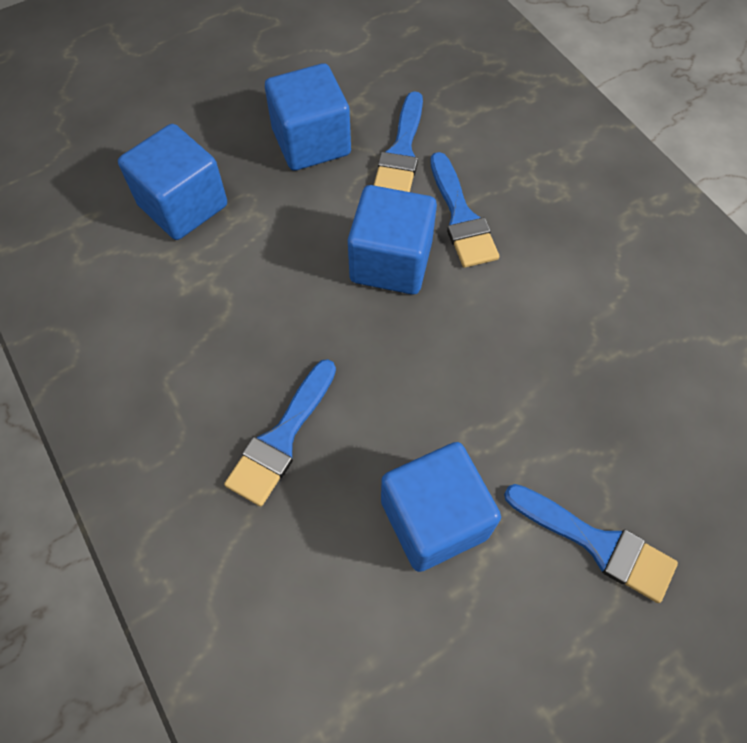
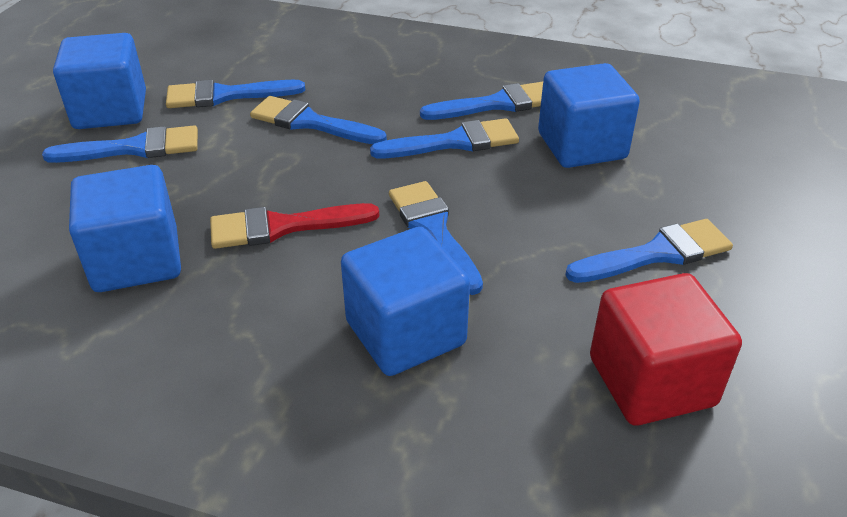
blue brush: 4 -> 7
red brush: 0 -> 1
red cube: 0 -> 1

